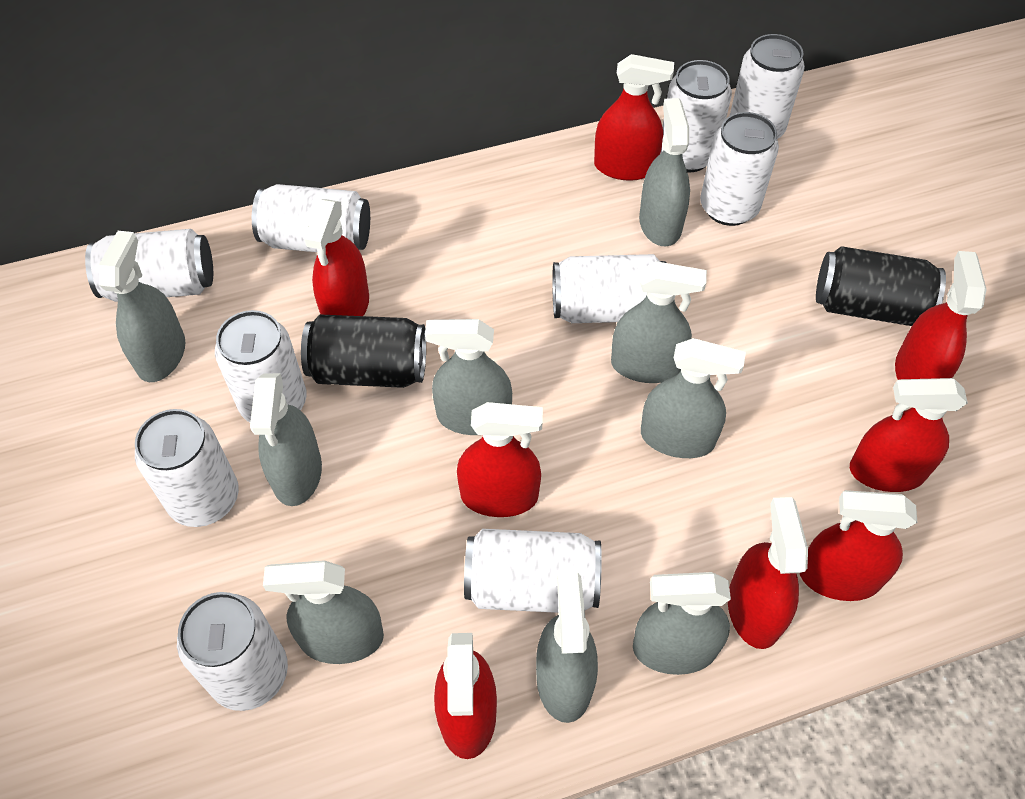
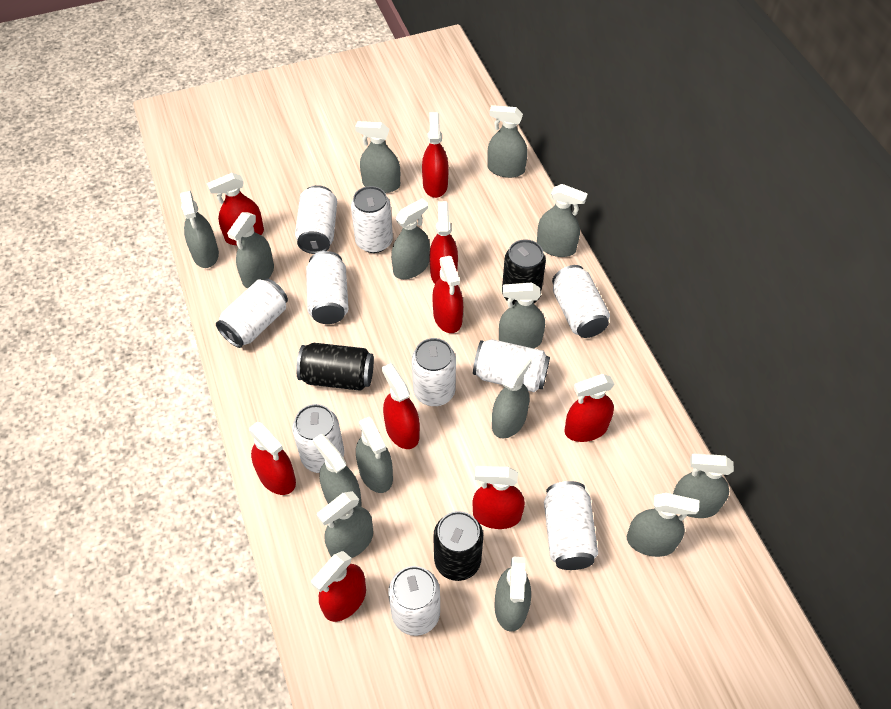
black can: 2 -> 3
grey spray bottle: 9 -> 14
red spray bottle: 8 -> 9

